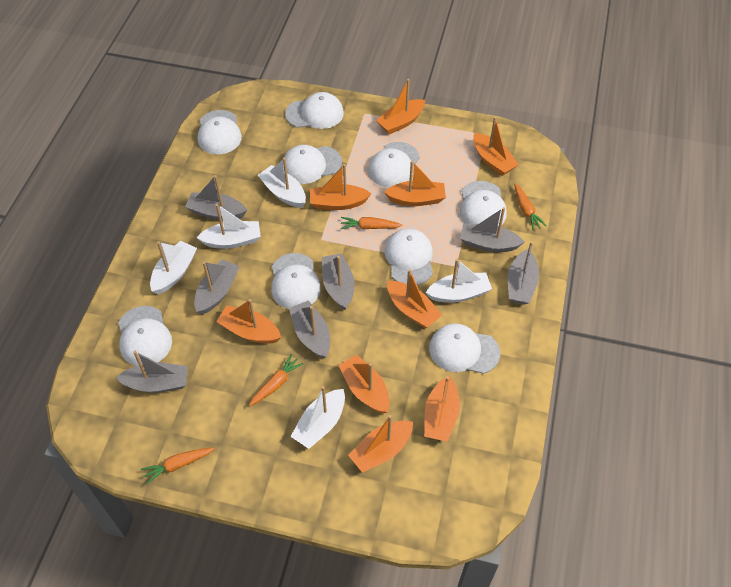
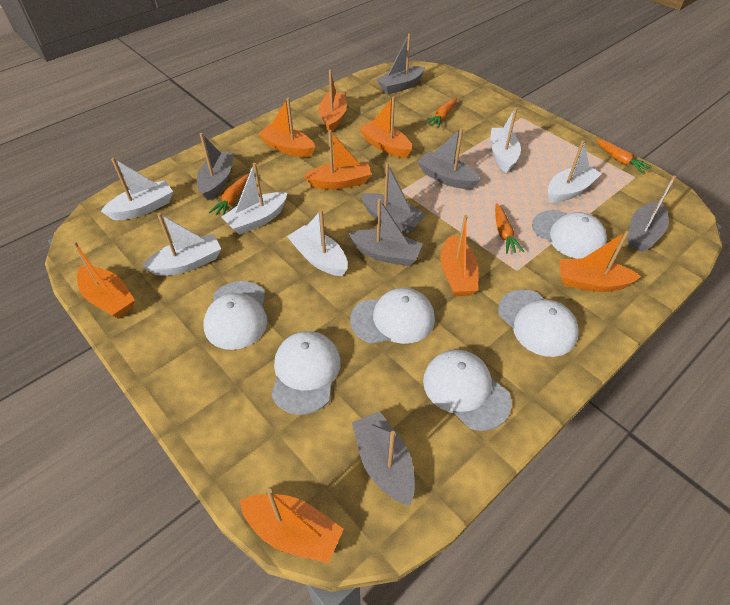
orange boat: 9 -> 8
white boat: 5 -> 6
white cap: 9 -> 6

